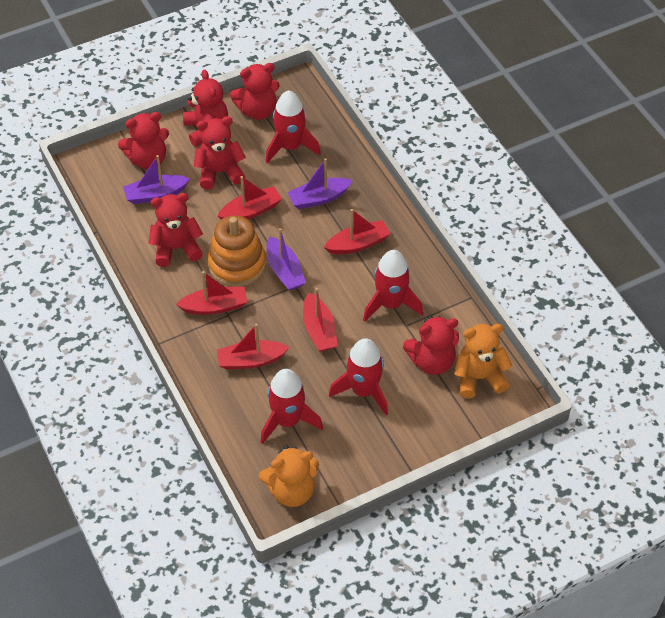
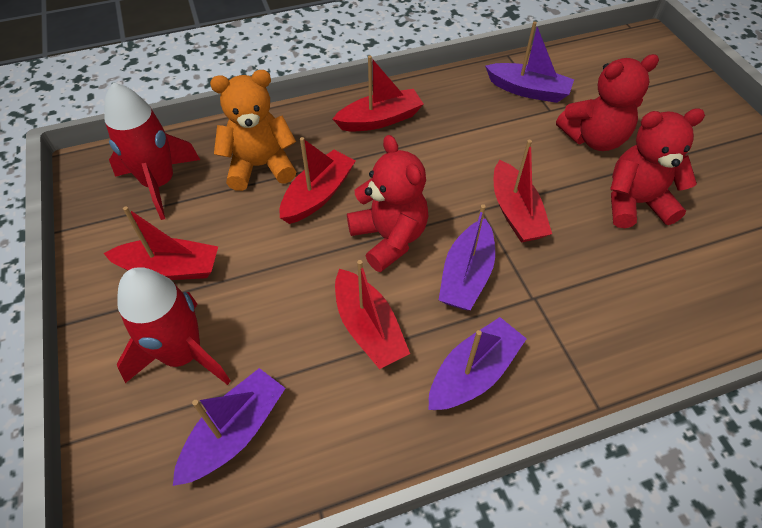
orange stacking toy: 1 -> 0
orange teddy bear: 2 -> 1
purple boat: 3 -> 4
red rocket: 4 -> 2
red teddy bear: 6 -> 3

